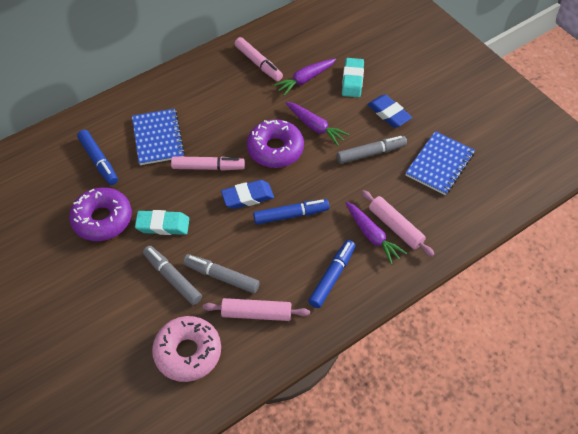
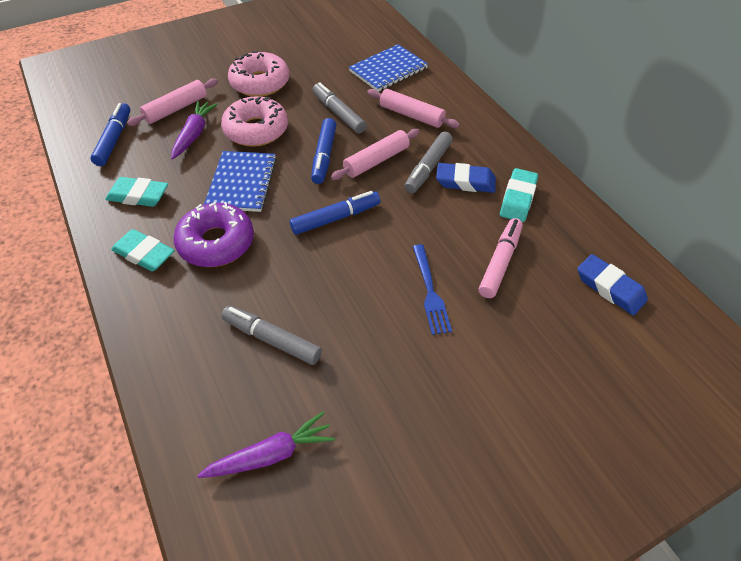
blue fork: 0 -> 1
pink donut: 1 -> 2
pink marker: 2 -> 1
pink rolling pin: 2 -> 3
purple carrot: 3 -> 2
purple donut: 2 -> 1
turquoise eraser: 2 -> 3

